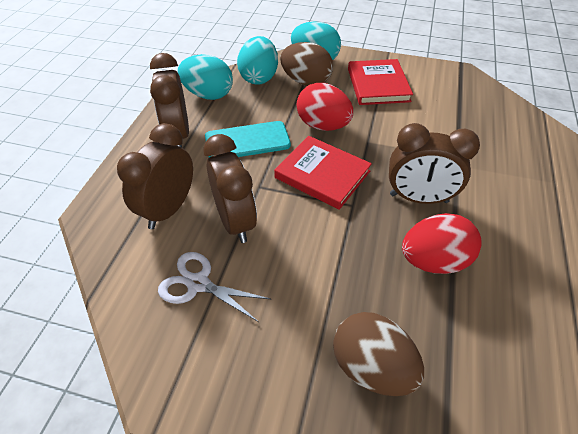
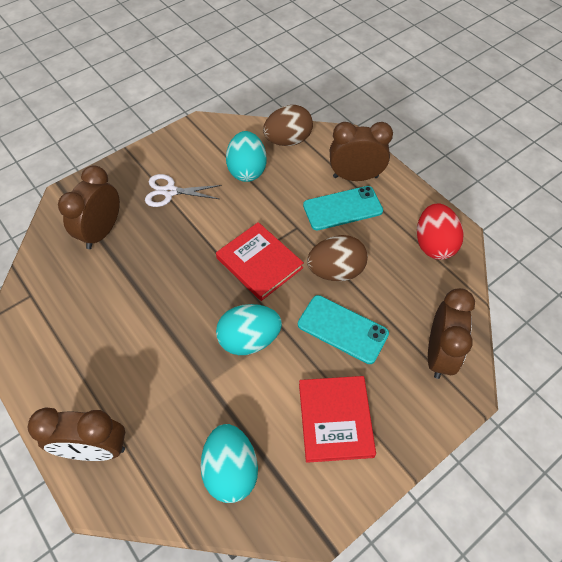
red egg: 2 -> 1
turquoise phone: 1 -> 2

